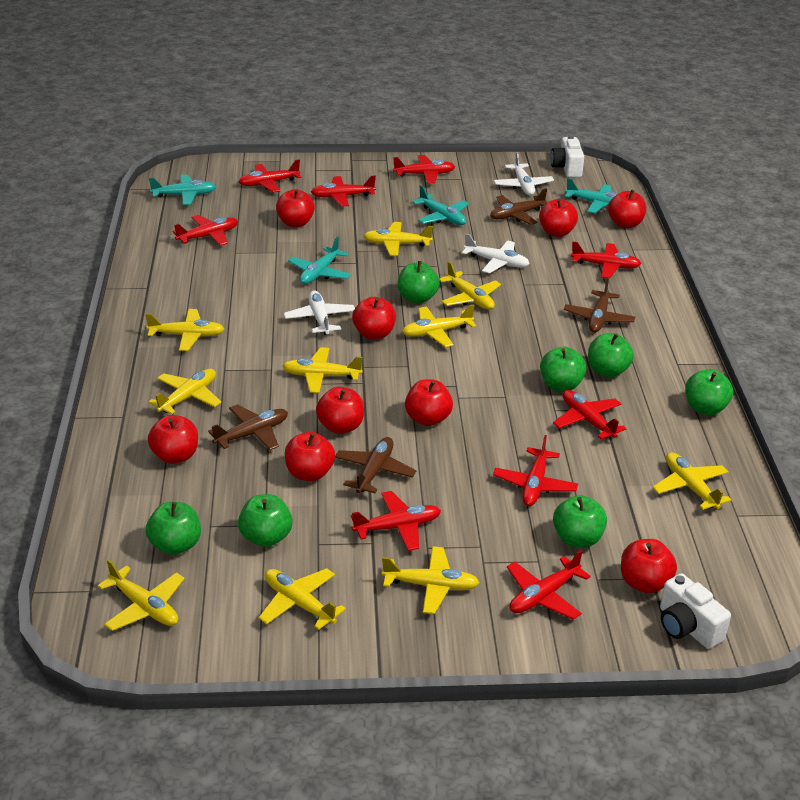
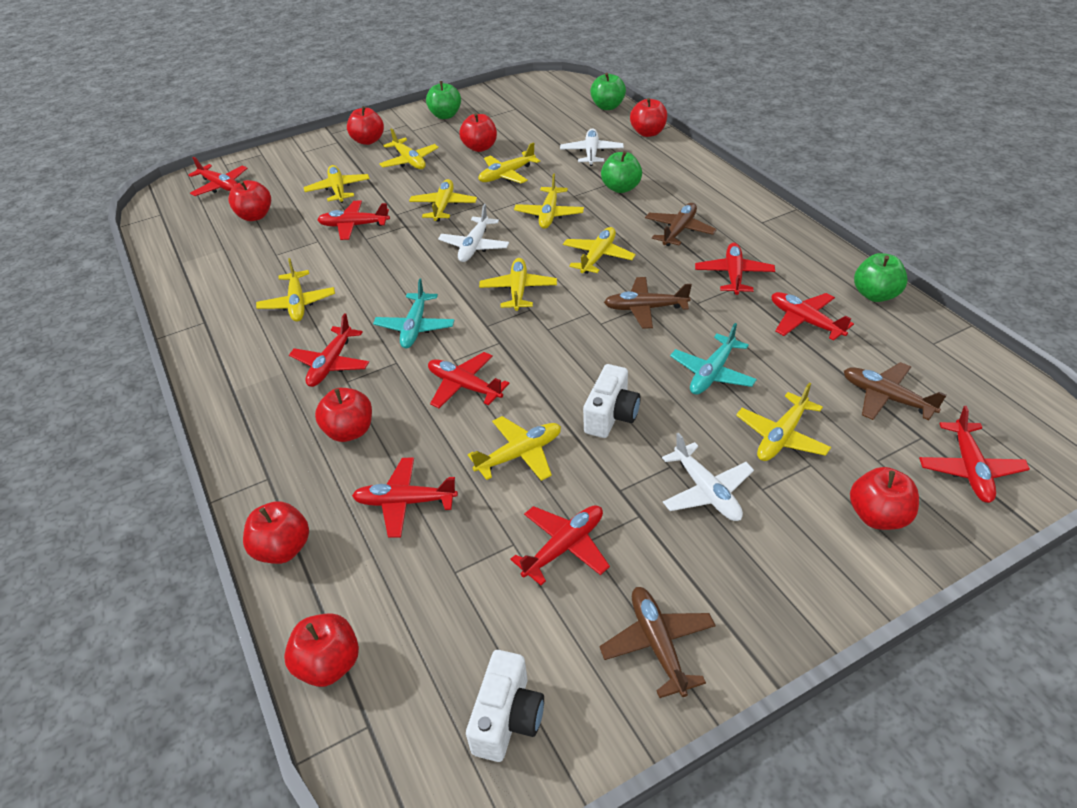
green apple: 7 -> 4
red apple: 9 -> 8
turquoise plane: 4 -> 2

